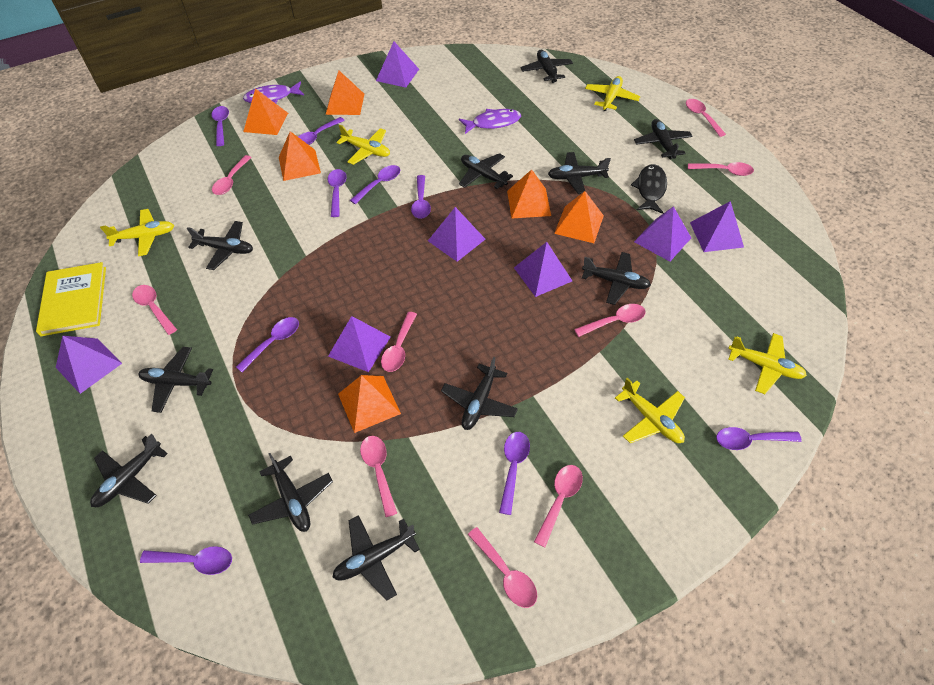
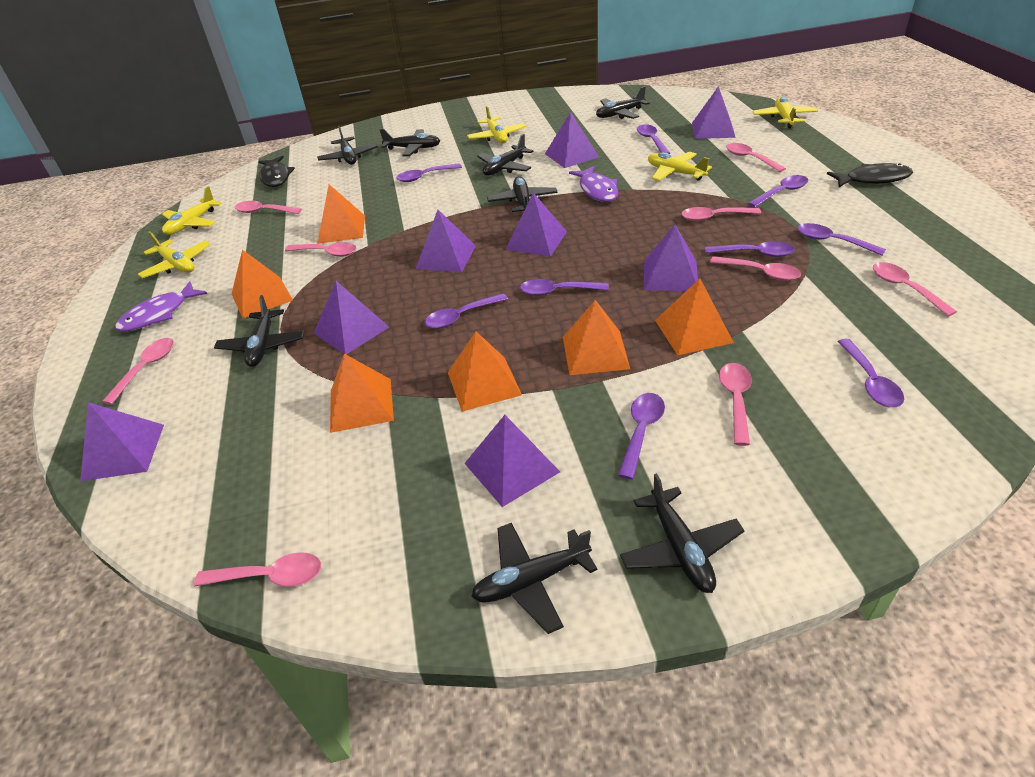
black fish: 1 -> 2
black plane: 11 -> 8
purple pyramid: 7 -> 8
yellow book: 1 -> 0

